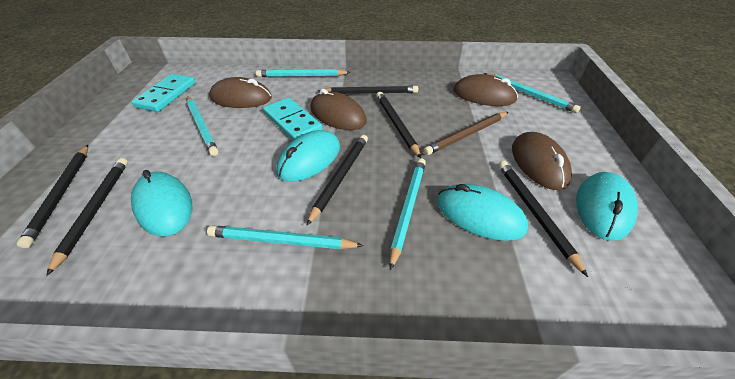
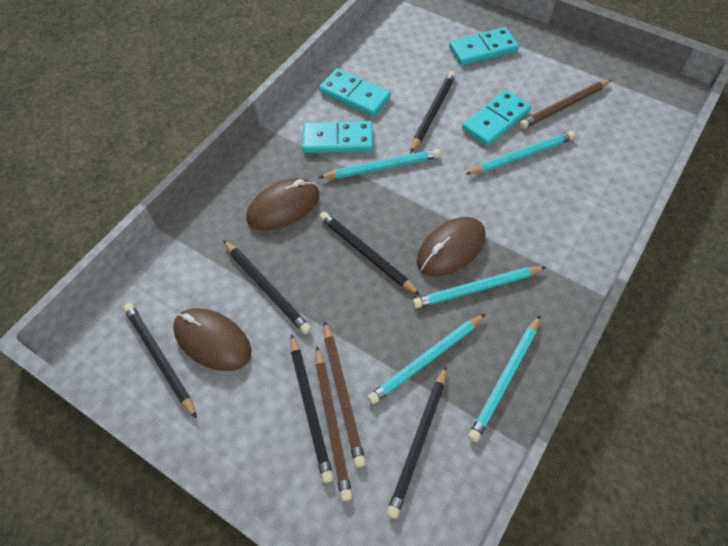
brown mouse: 4 -> 3
brown pencil: 1 -> 3
turquoise domino: 2 -> 4
turquoise mouse: 4 -> 0

